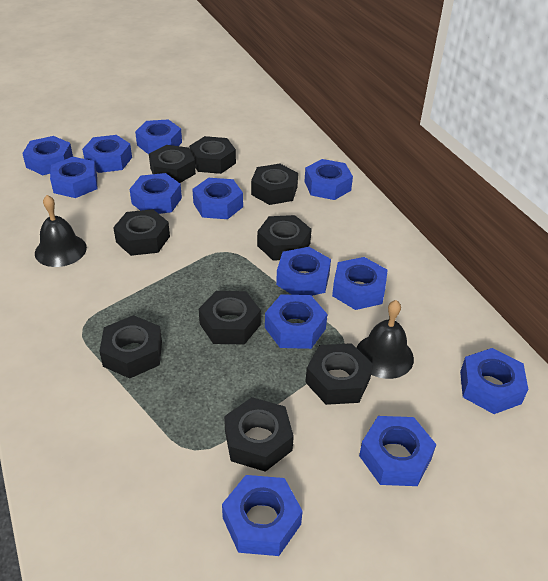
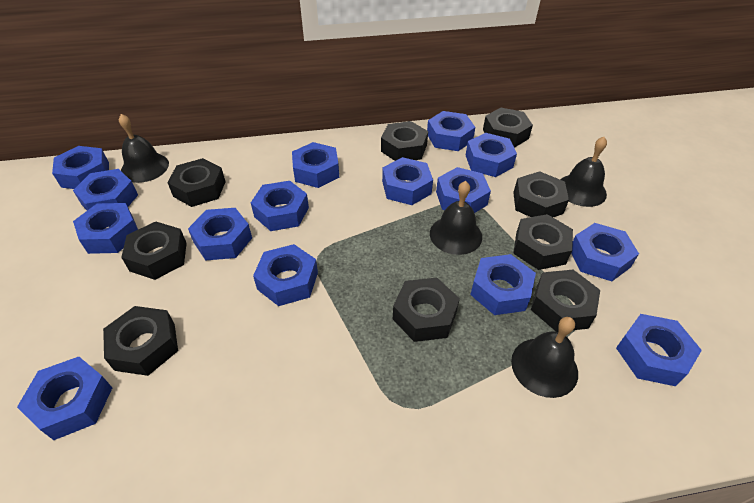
black bell: 2 -> 4
blue nut: 13 -> 15

